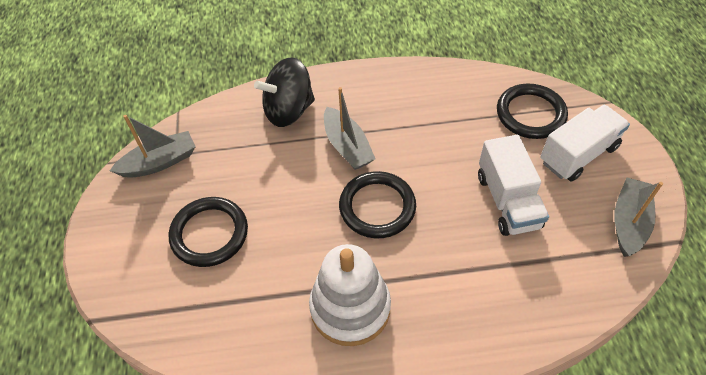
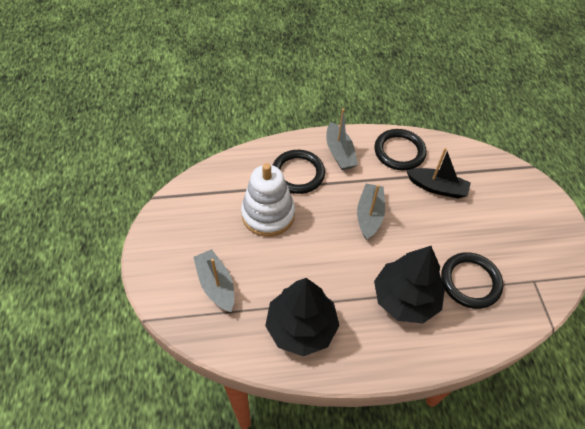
black boat: 0 -> 1
black spinning top: 1 -> 0
black tree: 0 -> 2
white truck: 2 -> 0

